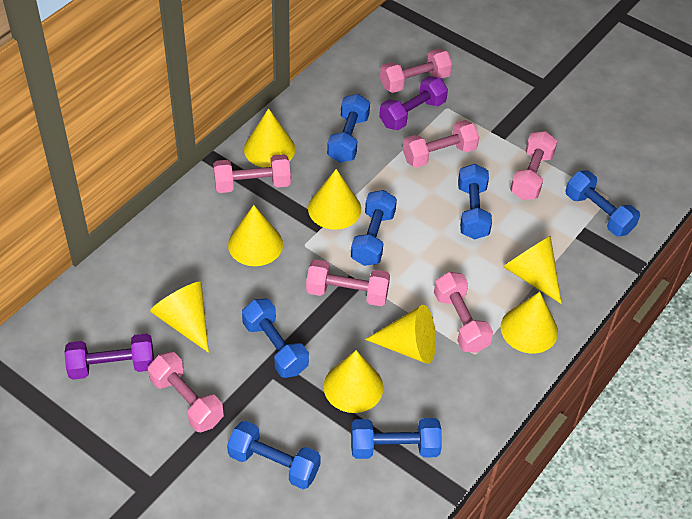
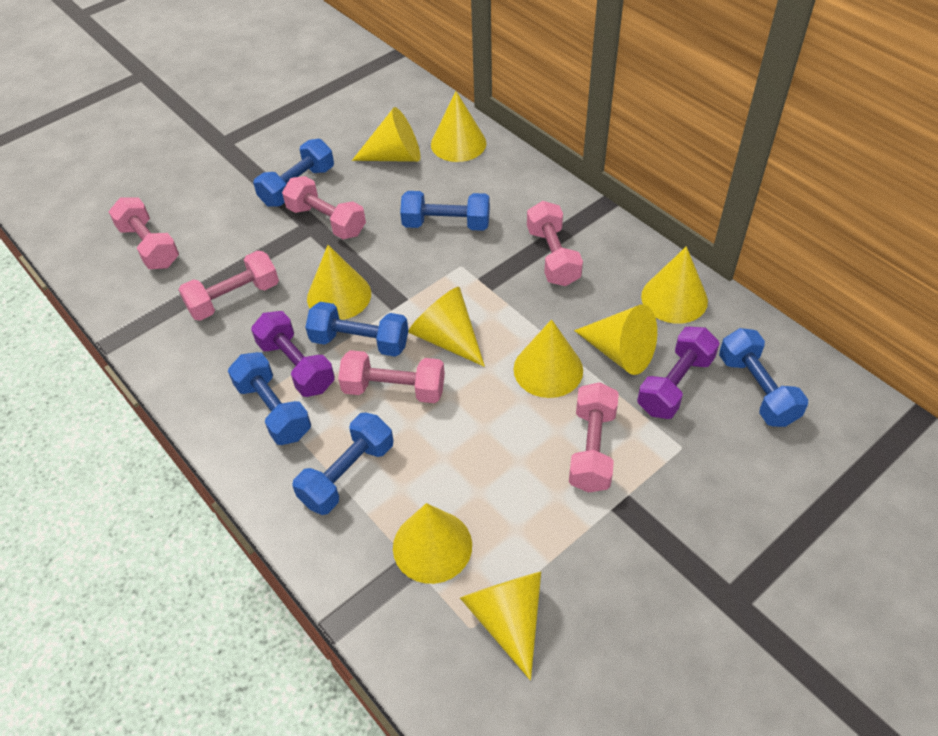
blue dumbbell: 7 -> 6
pink dumbbell: 7 -> 6
yellow cone: 8 -> 9

